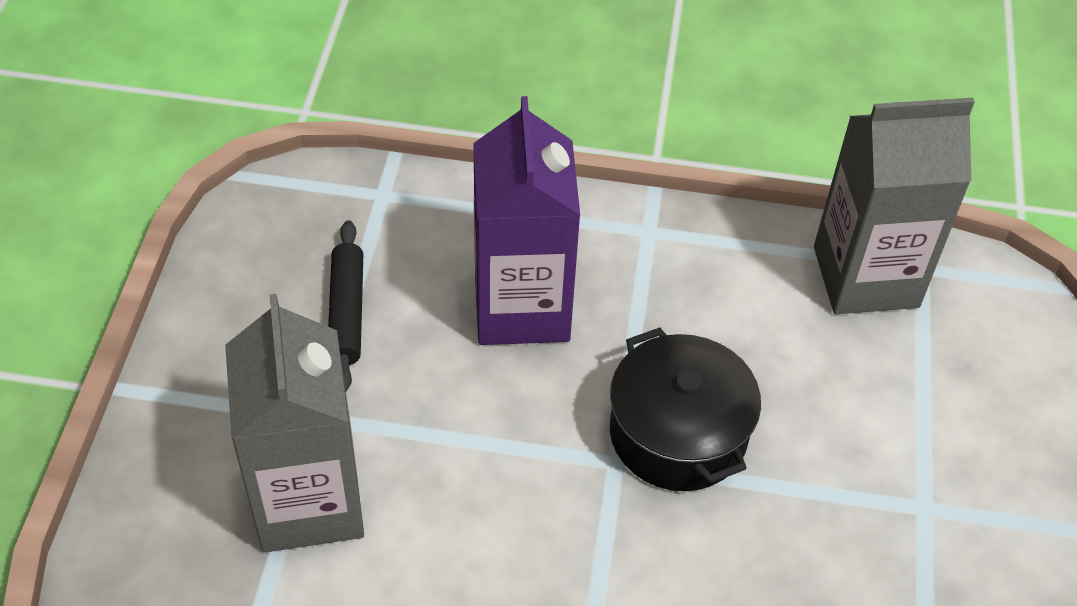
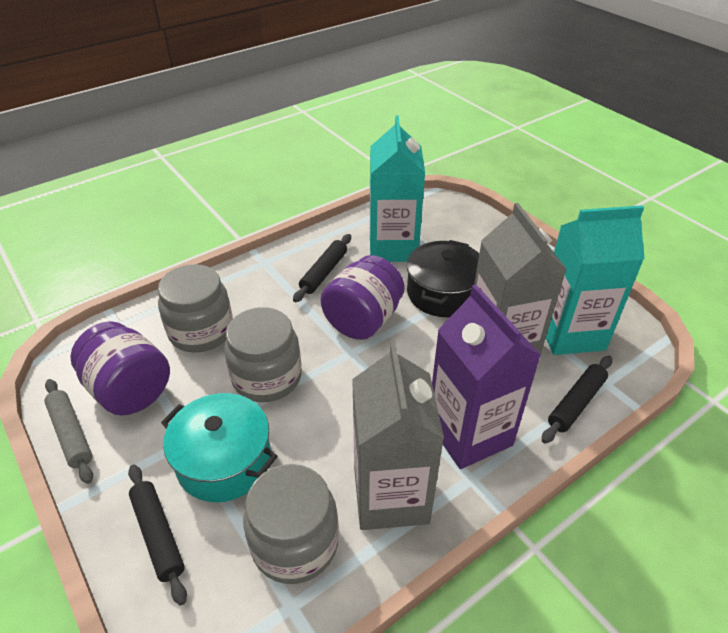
black rolling pin: 1 -> 3
grey jar: 0 -> 3
grey rolling pin: 0 -> 1
purple jar: 0 -> 2
turquoise carton: 0 -> 2
turquoise pot: 0 -> 1

